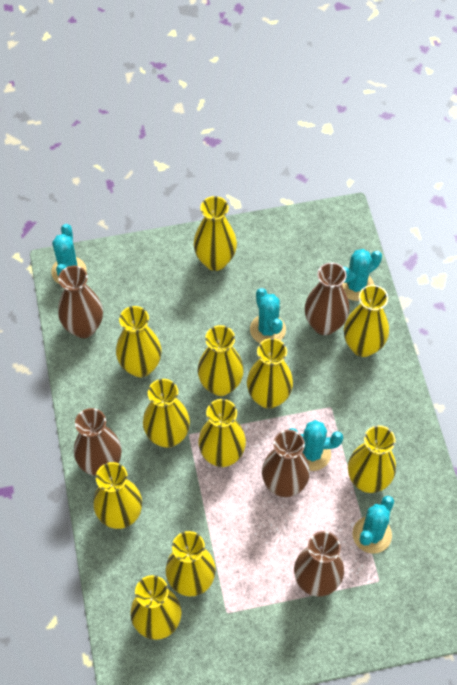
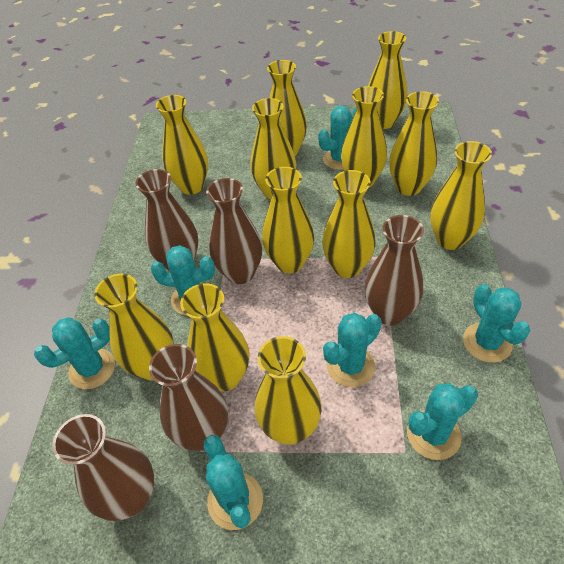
turquoise cactus: 5 -> 7
yellow vase: 11 -> 12

